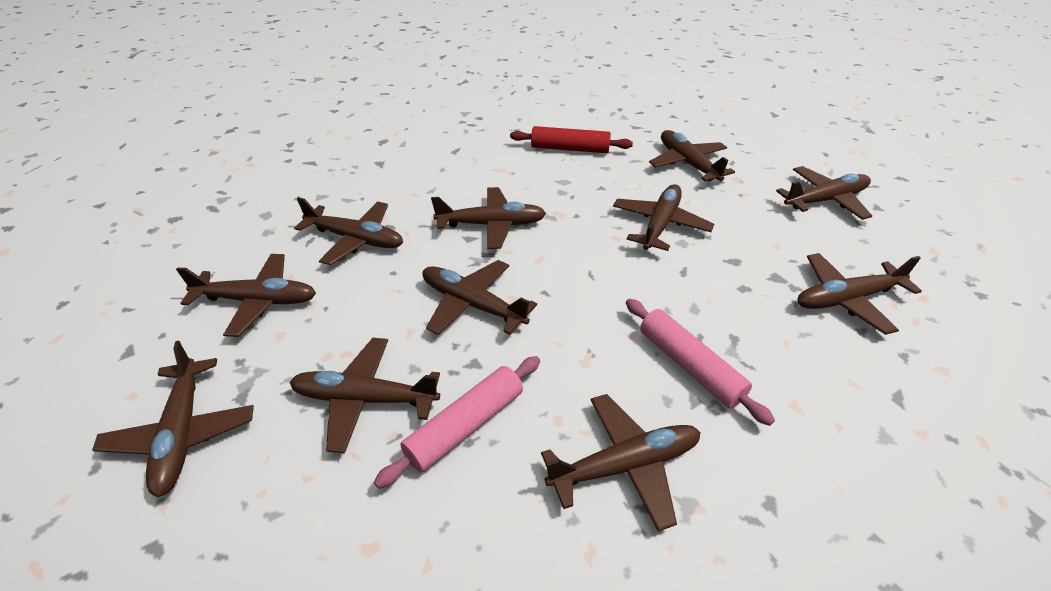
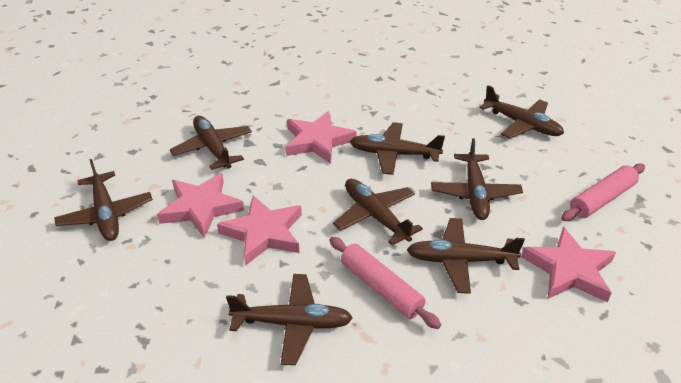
brown plane: 11 -> 8
pink star: 0 -> 4
red rolling pin: 1 -> 0

